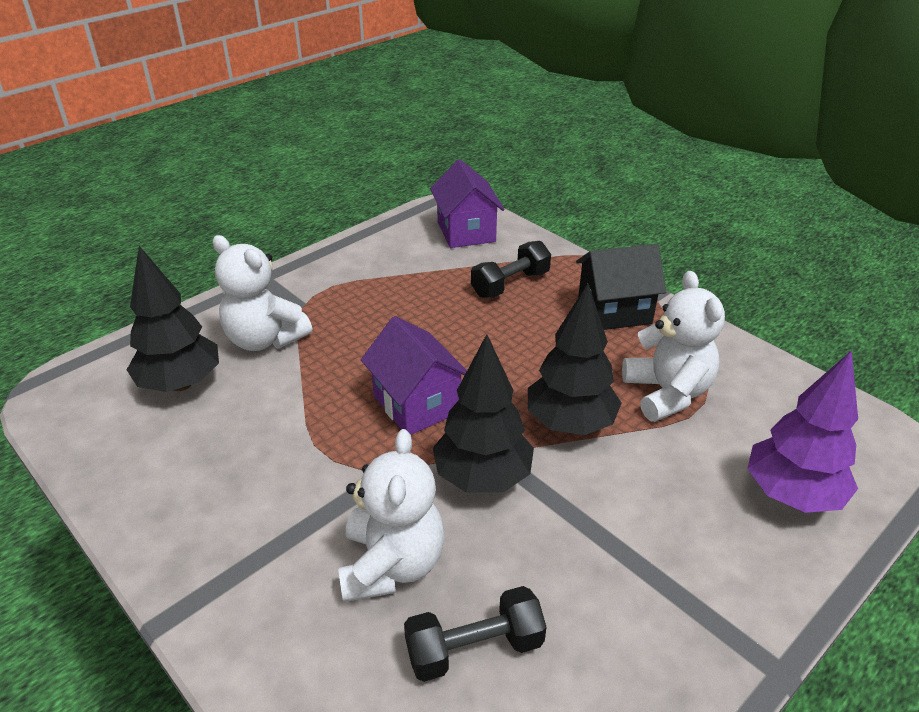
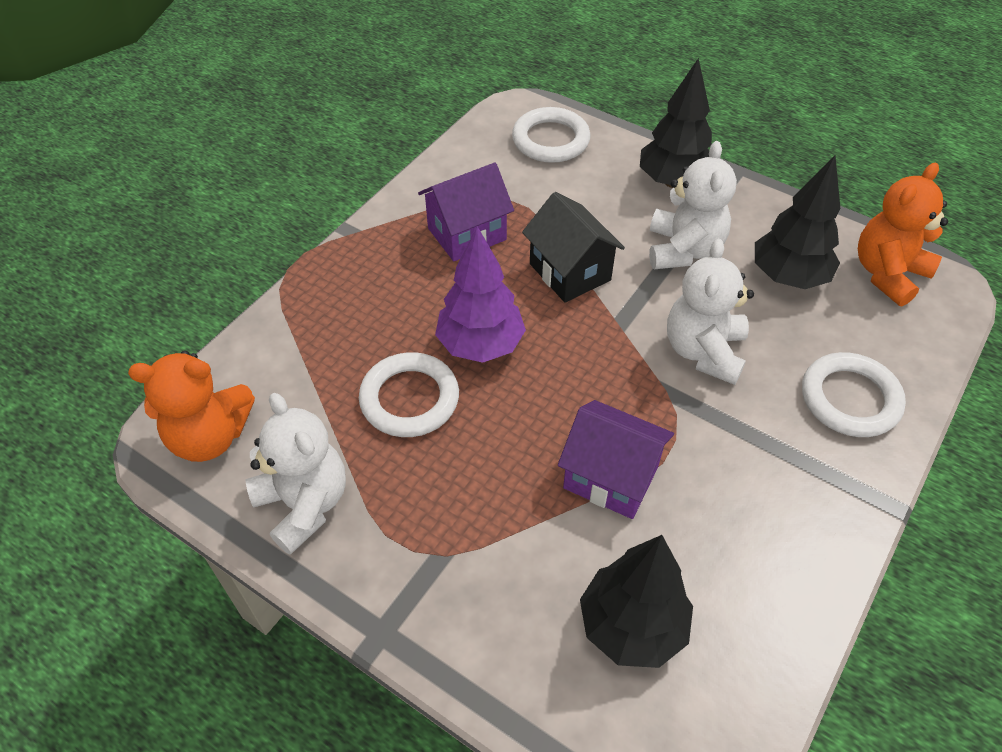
black dumbbell: 2 -> 0
orange teddy bear: 0 -> 2
white ring: 0 -> 3

